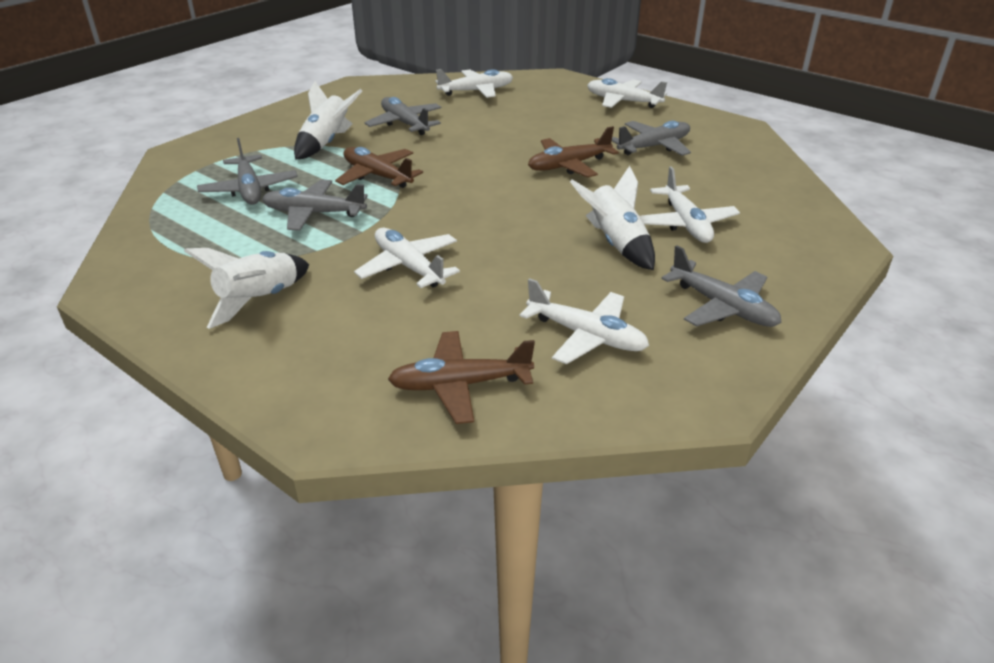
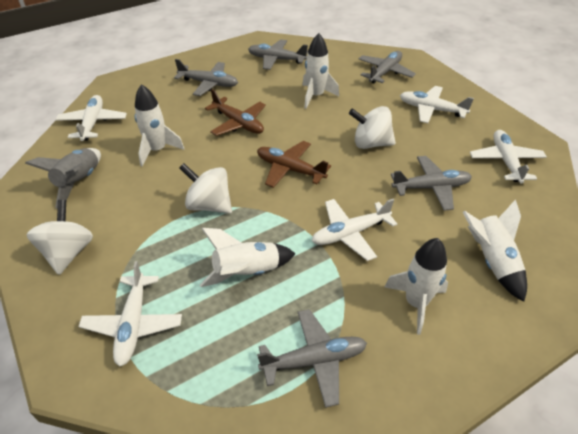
brown plane: 3 -> 2
grey rocket: 0 -> 1
white rocket: 3 -> 5
white spinning top: 0 -> 3

